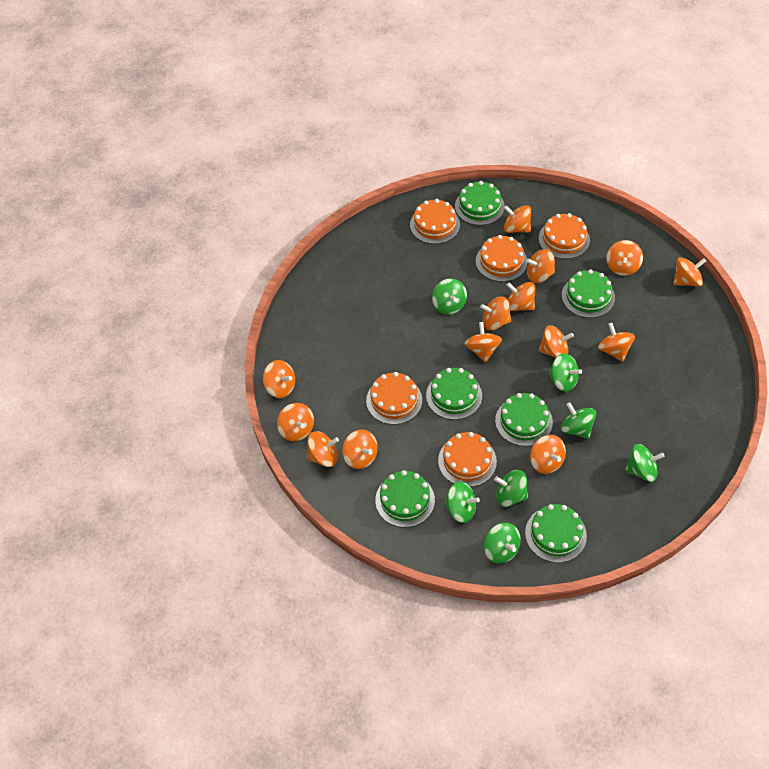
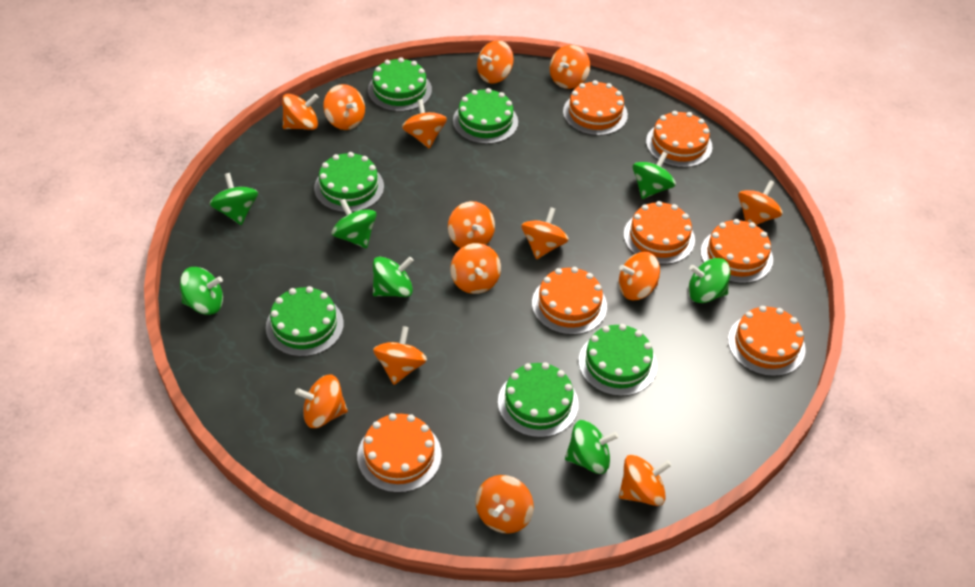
orange cake: 5 -> 7

